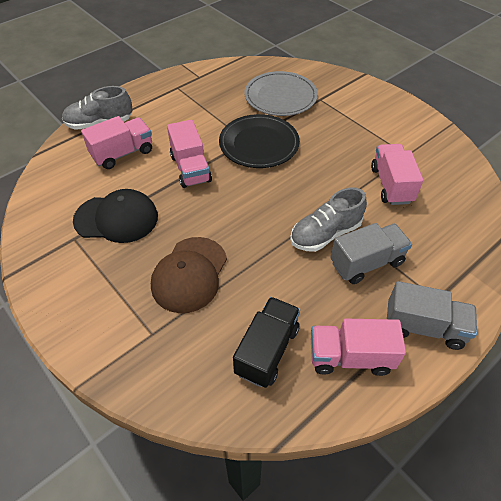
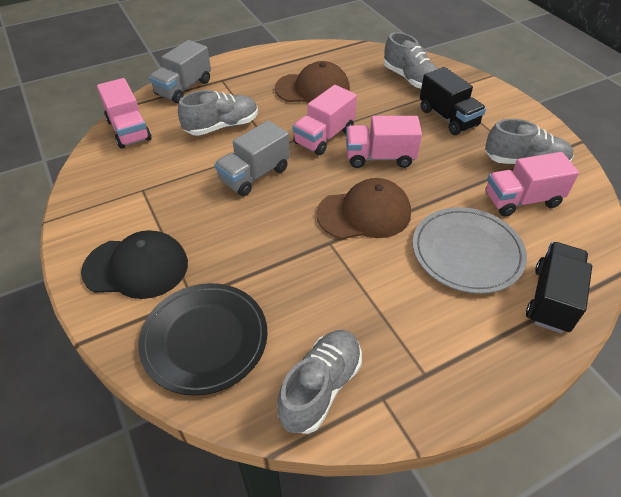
black truck: 1 -> 2
brown cap: 1 -> 2
grey shoe: 2 -> 4

